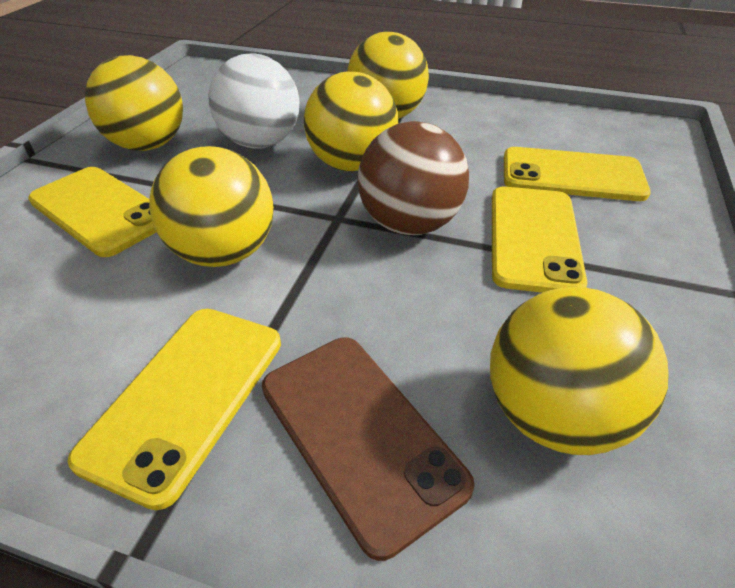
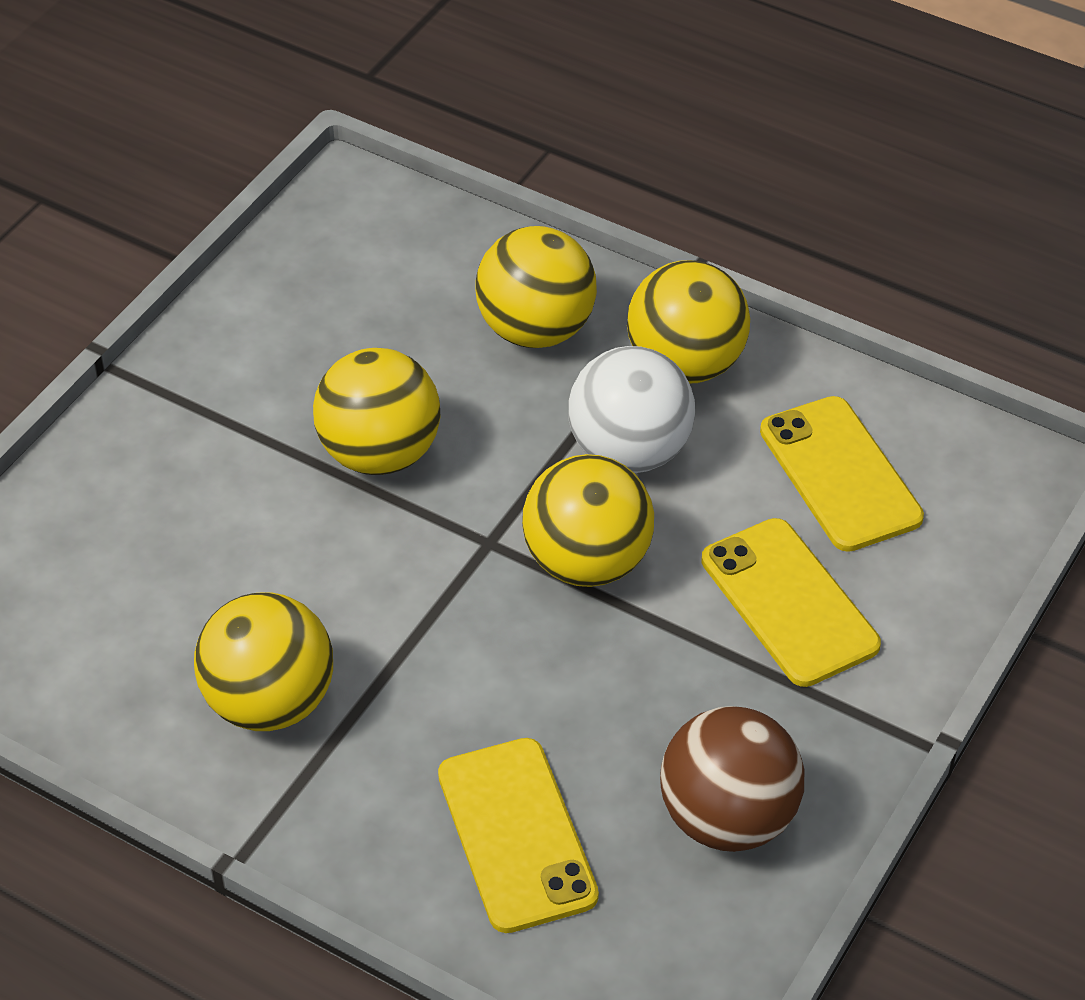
brown phone: 1 -> 0
yellow phone: 4 -> 3

